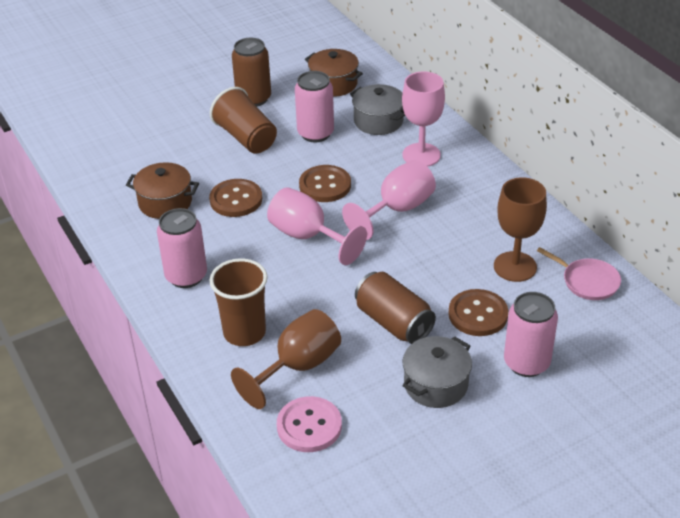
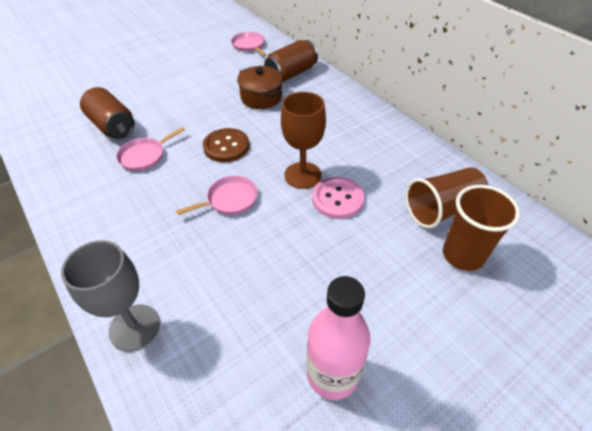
brown button: 3 -> 1
brown goblet: 2 -> 1
brown pot: 2 -> 1
grey goblet: 0 -> 1
grey pot: 2 -> 0
pink bottle: 0 -> 1
pink can: 3 -> 0
pink goblet: 3 -> 0
pink pan: 1 -> 3

